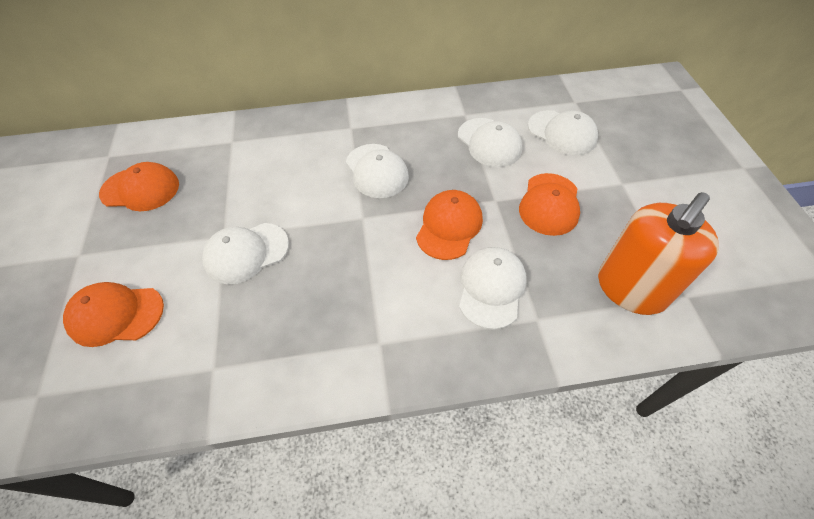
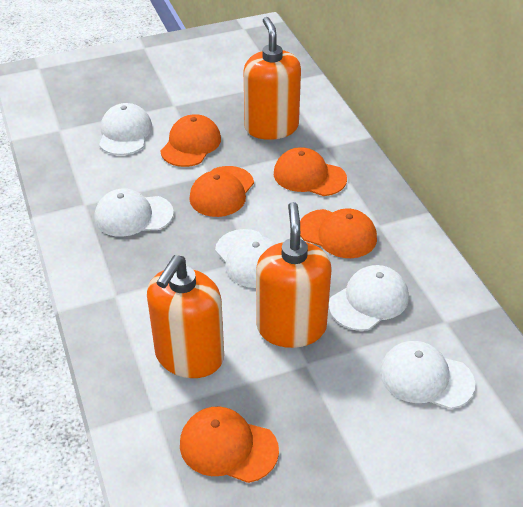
orange cap: 4 -> 5
orange soap dispenser: 1 -> 3

